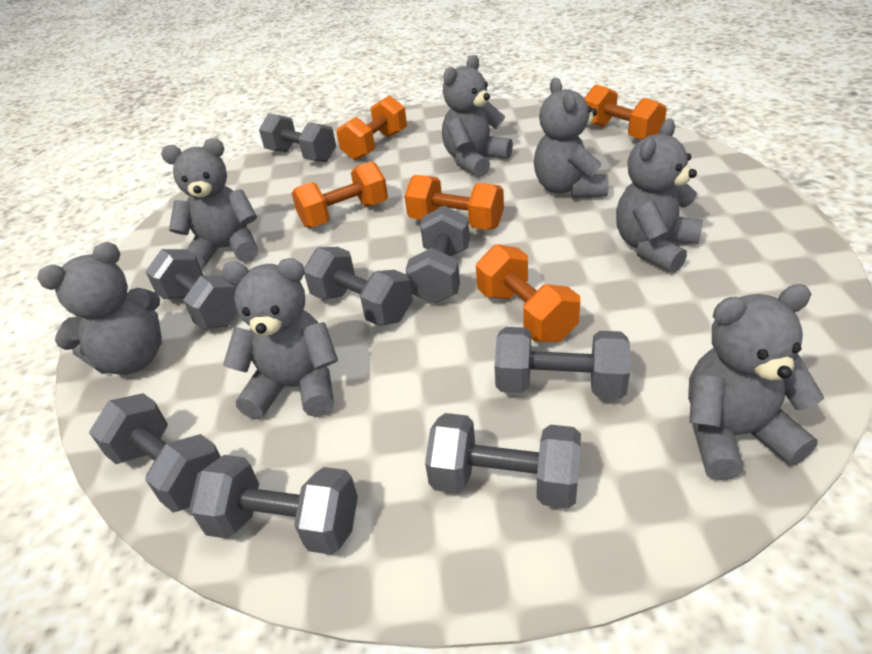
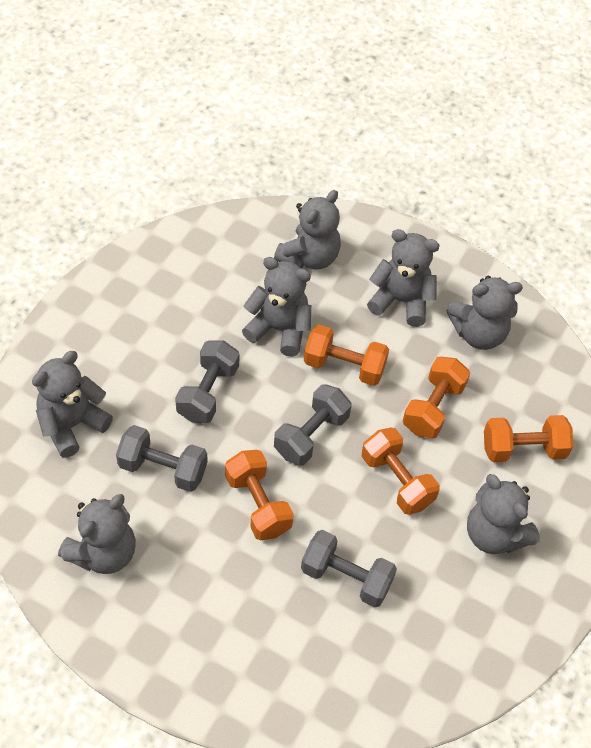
grey dumbbell: 8 -> 4

